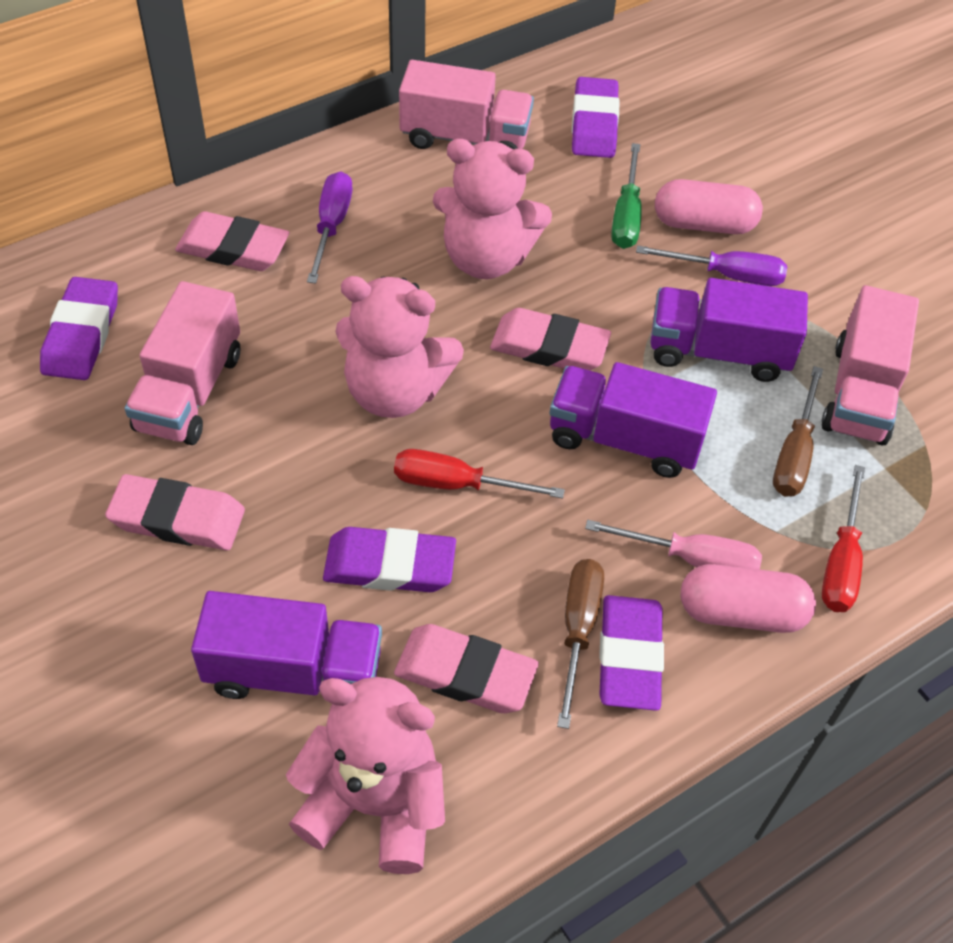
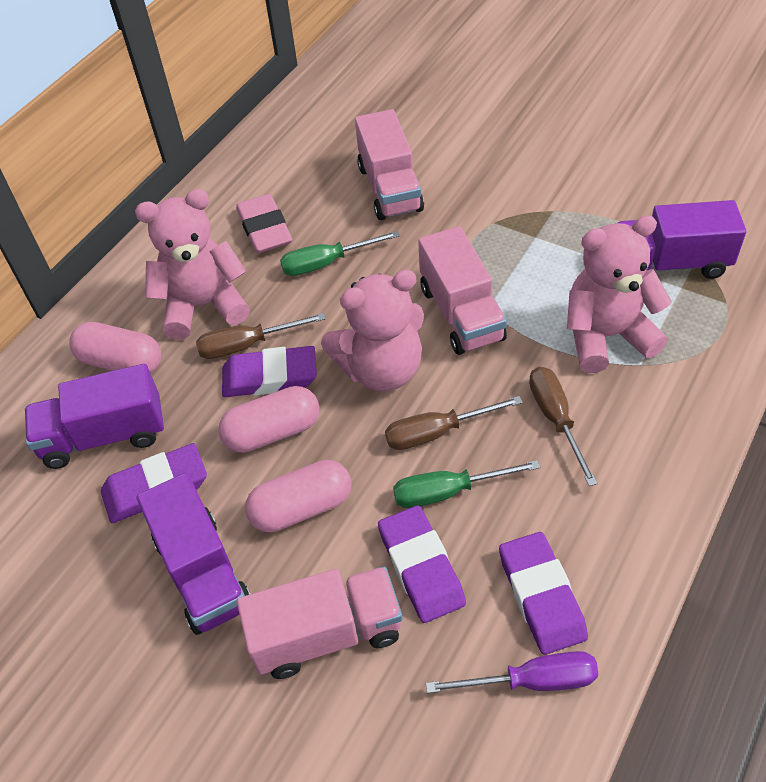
brown screwdriver: 2 -> 3
green screwdriver: 1 -> 2
pink capsule: 2 -> 3
pink eraser: 4 -> 1
pink screwdriver: 1 -> 0
purple screwdriver: 2 -> 1
red screwdriver: 2 -> 0

